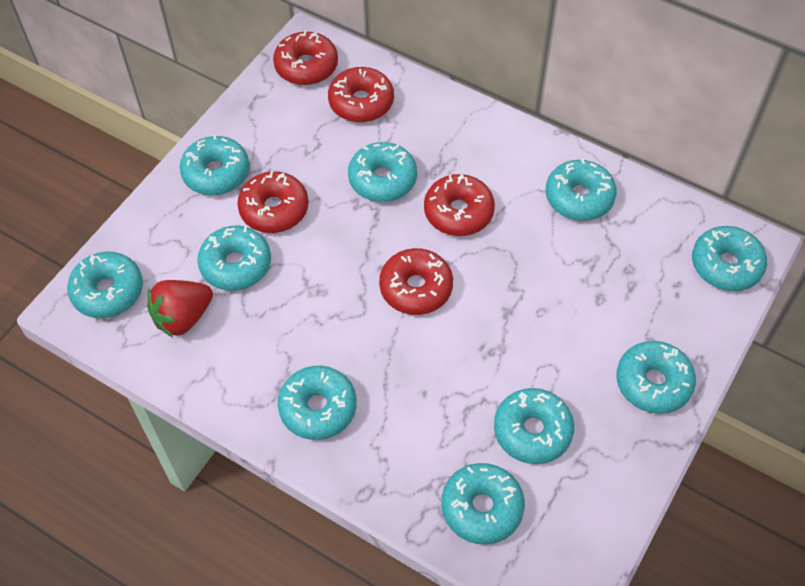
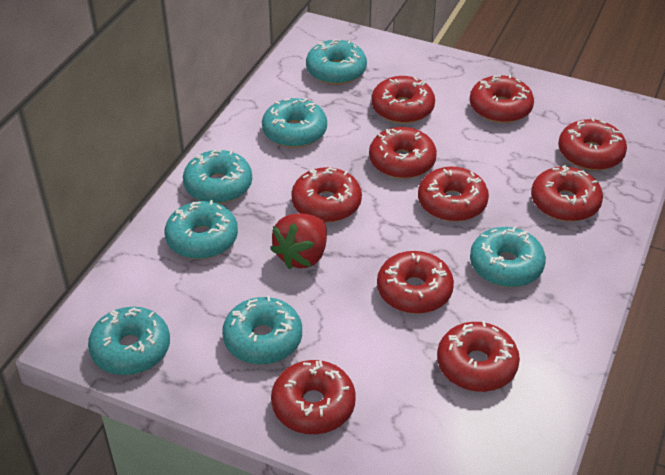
red donut: 5 -> 10
turquoise donut: 10 -> 7

